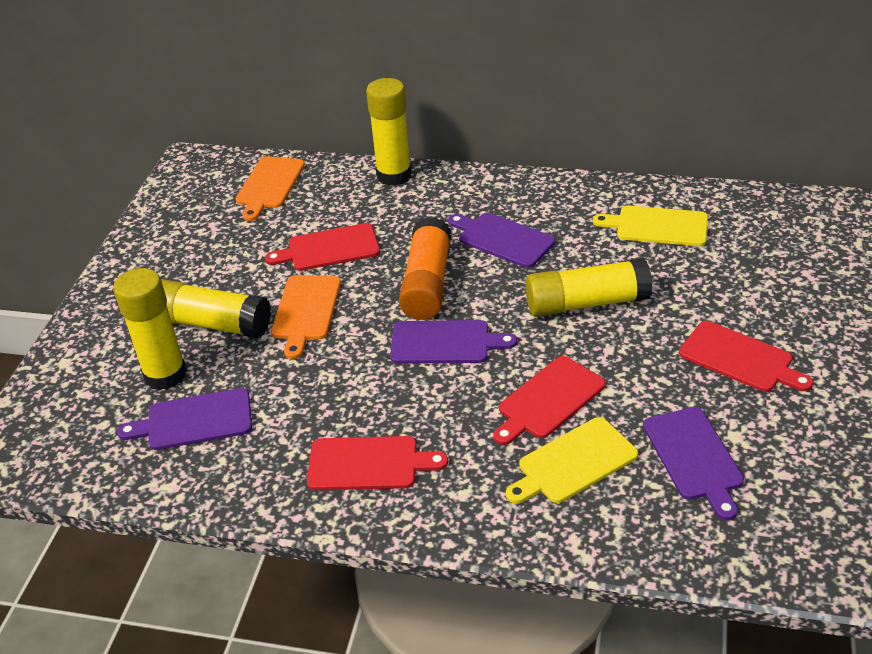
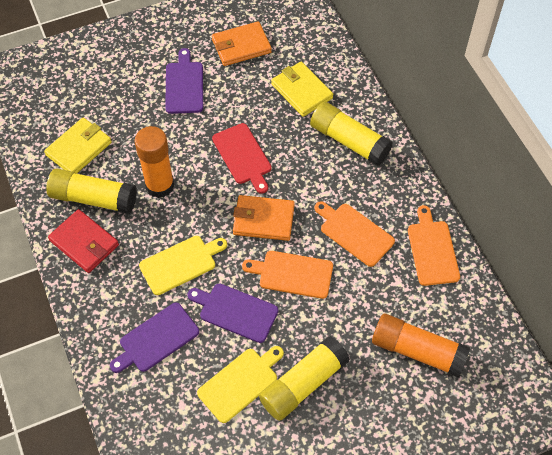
orange cutting board: 2 -> 3
orange glue stick: 1 -> 2
orange wallet: 0 -> 2
purple cutting board: 4 -> 3
red cutting board: 4 -> 1
red wallet: 0 -> 1
yellow glue stick: 4 -> 3
yellow wallet: 0 -> 2

